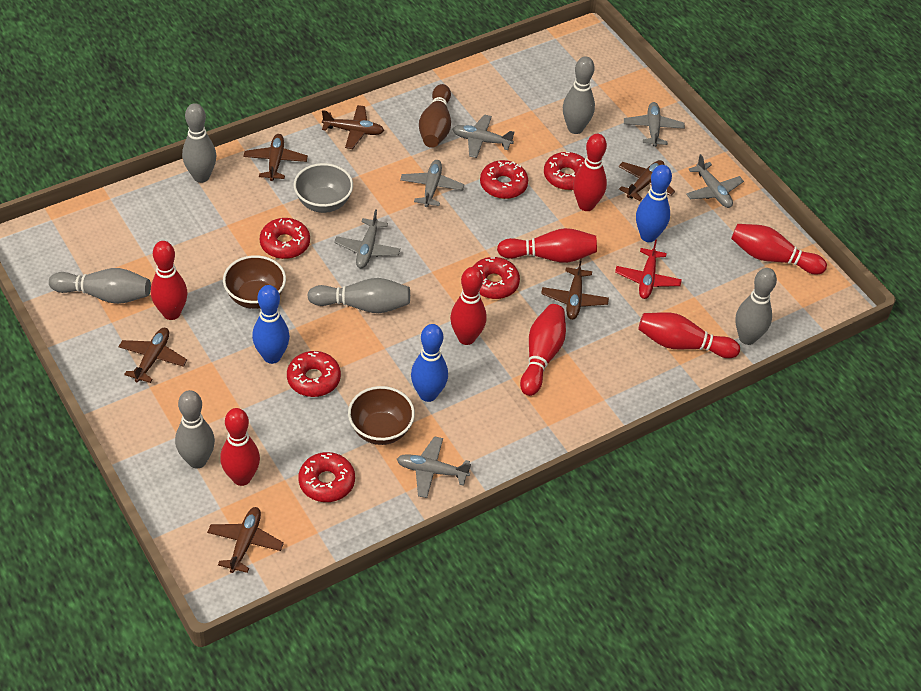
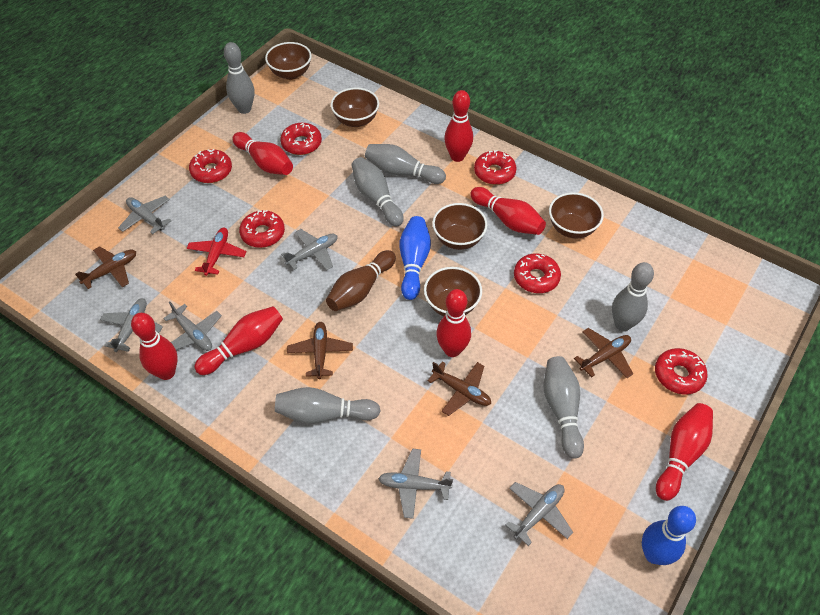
blue bowling pin: 3 -> 2
brown bowl: 2 -> 5
brown plane: 6 -> 4
grey bowl: 1 -> 0
red bowling pin: 8 -> 7

